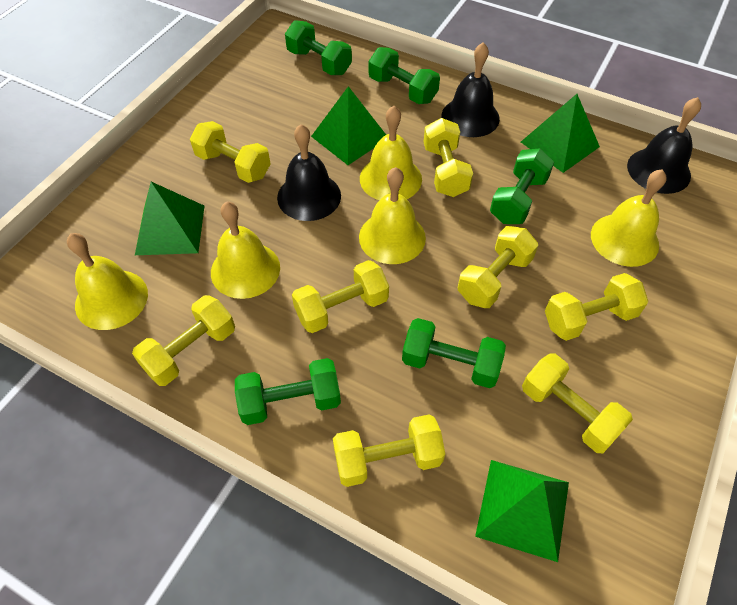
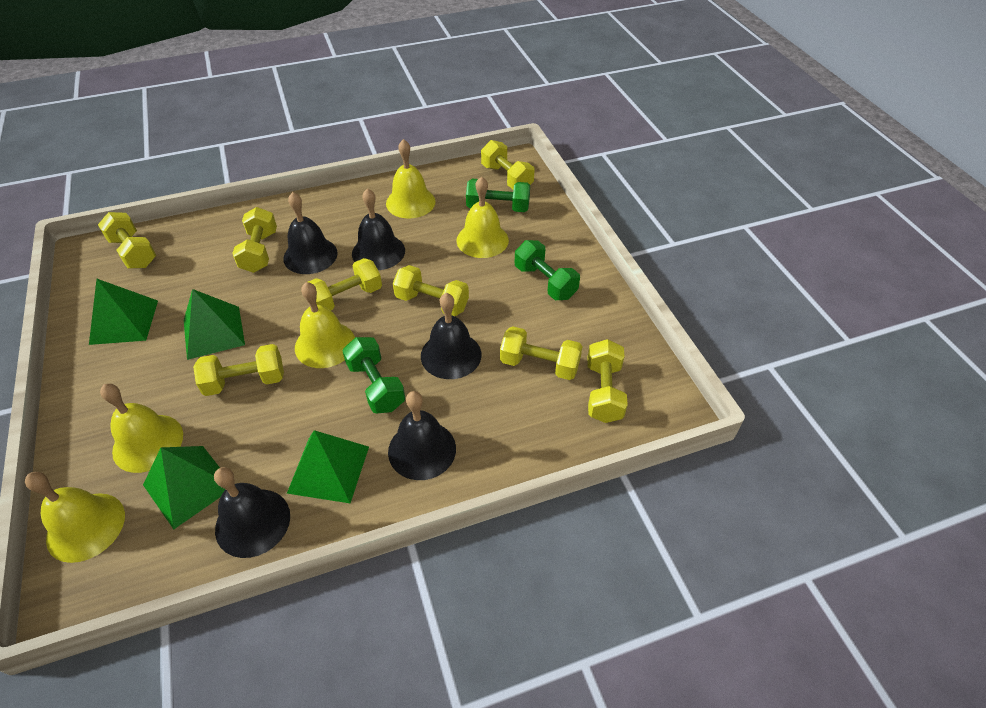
black bell: 3 -> 5
green dumbbell: 5 -> 3

